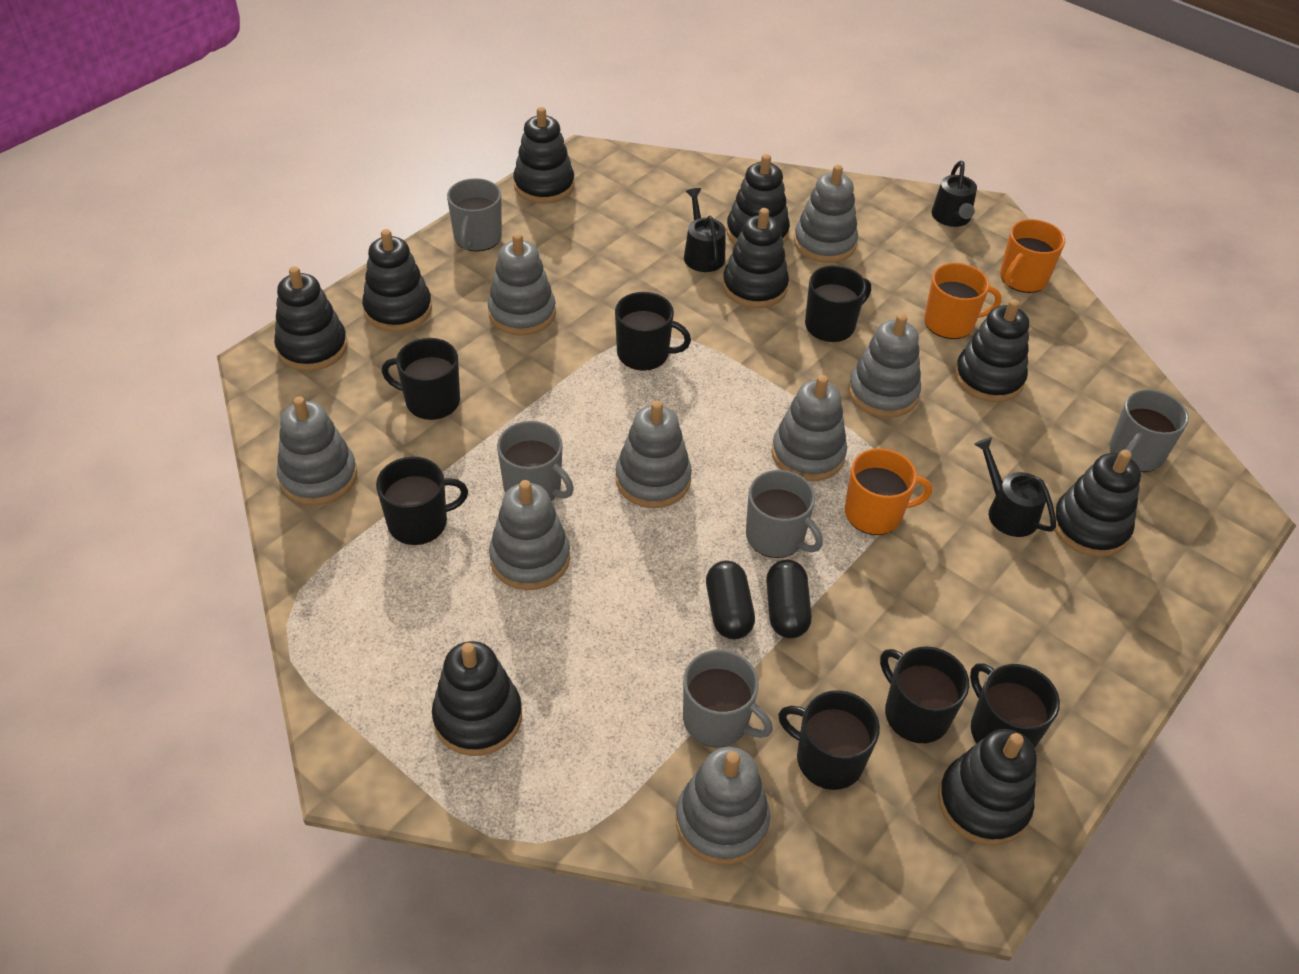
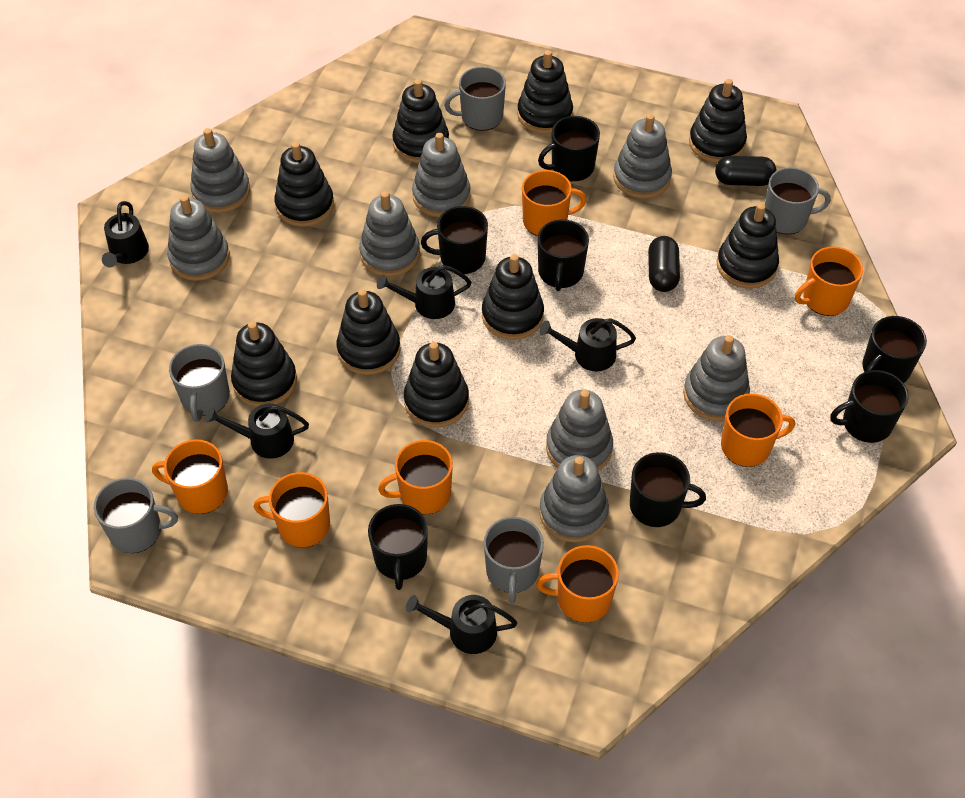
black watering can: 3 -> 5
orange mug: 3 -> 7

